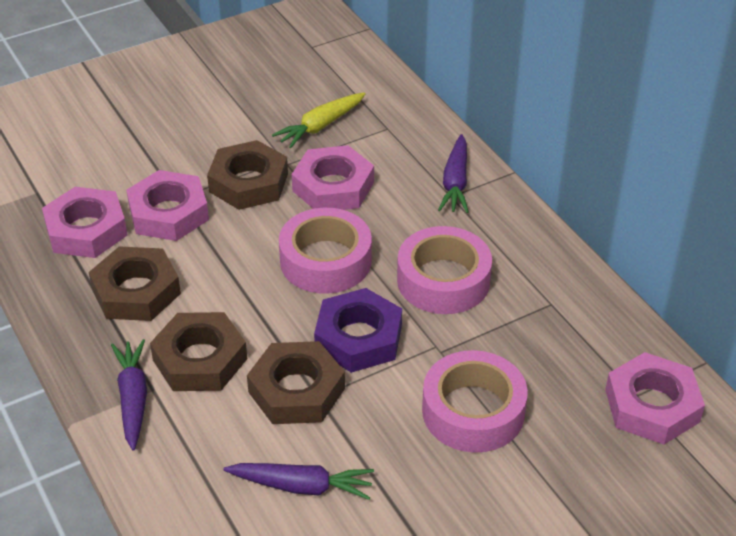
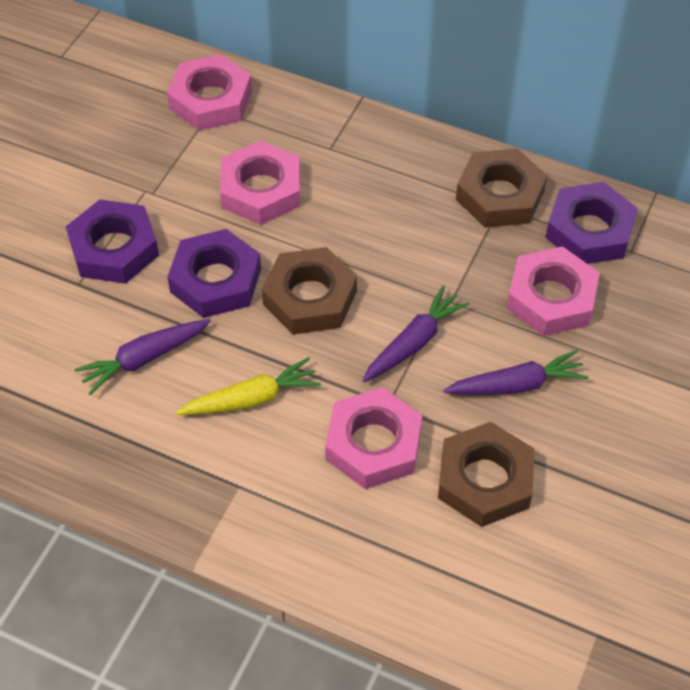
brown nut: 4 -> 3
pink tape: 3 -> 0
purple nut: 1 -> 3

